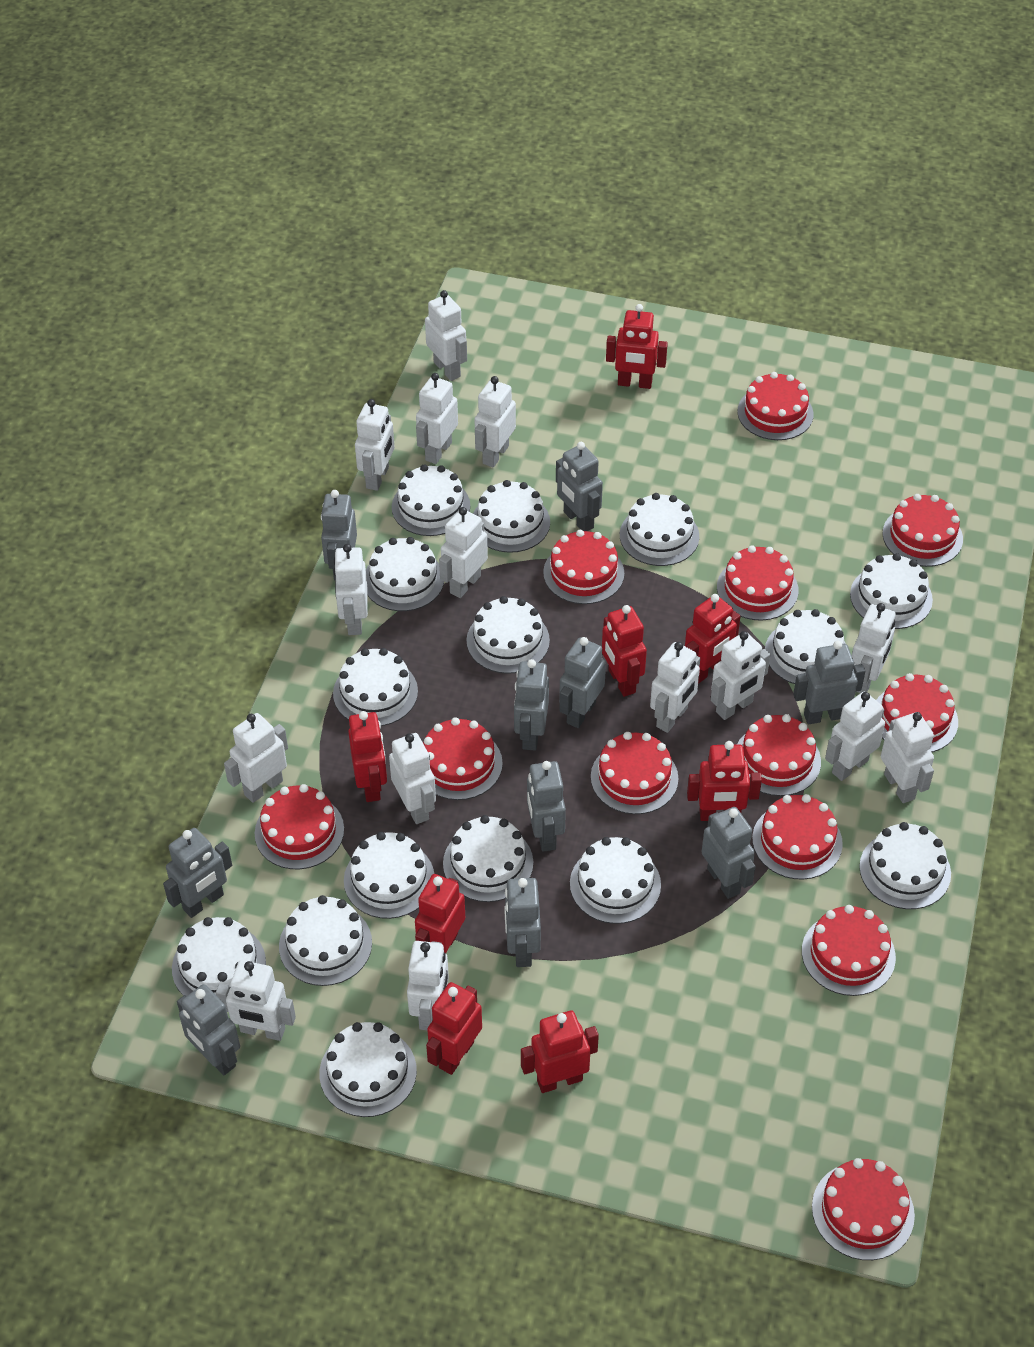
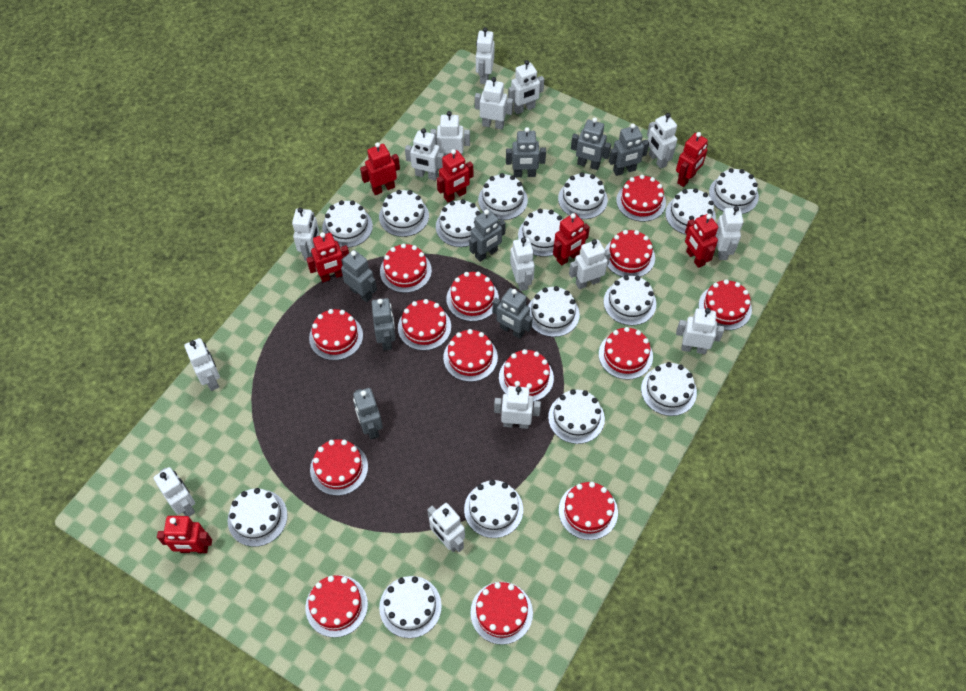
grey robot: 10 -> 8
red cake: 12 -> 14
red robot: 8 -> 7

